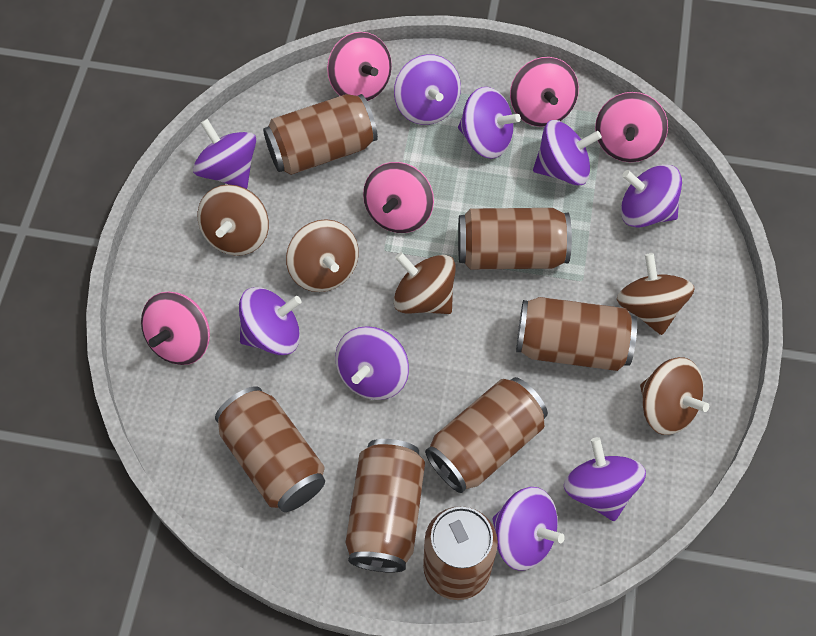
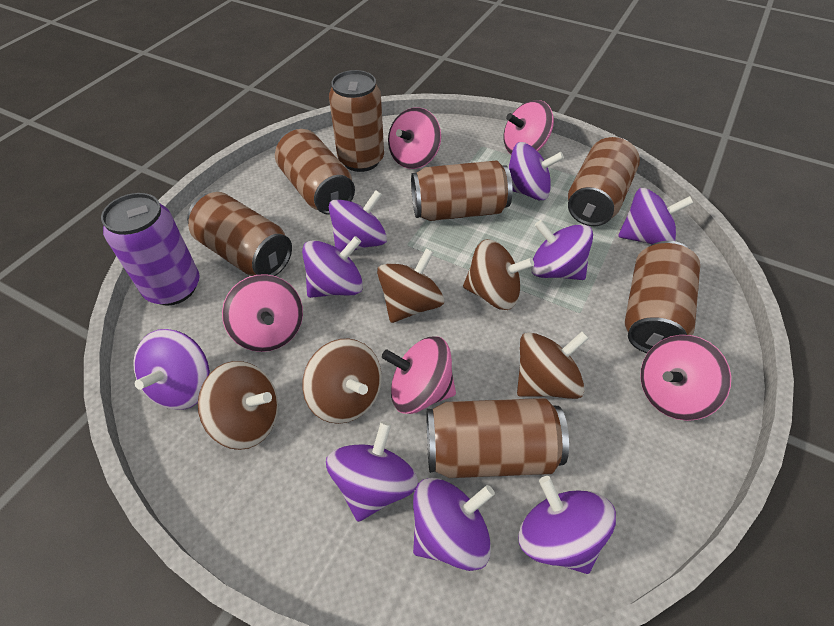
purple can: 0 -> 1

